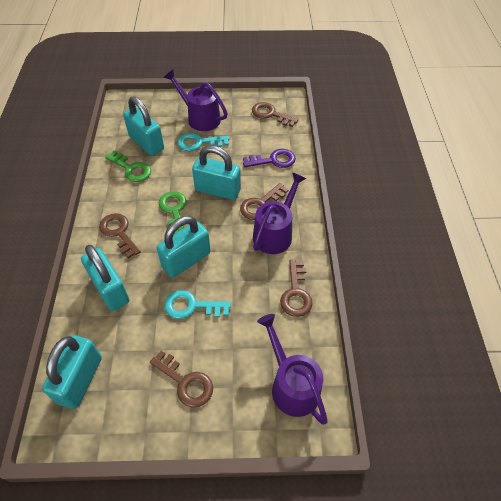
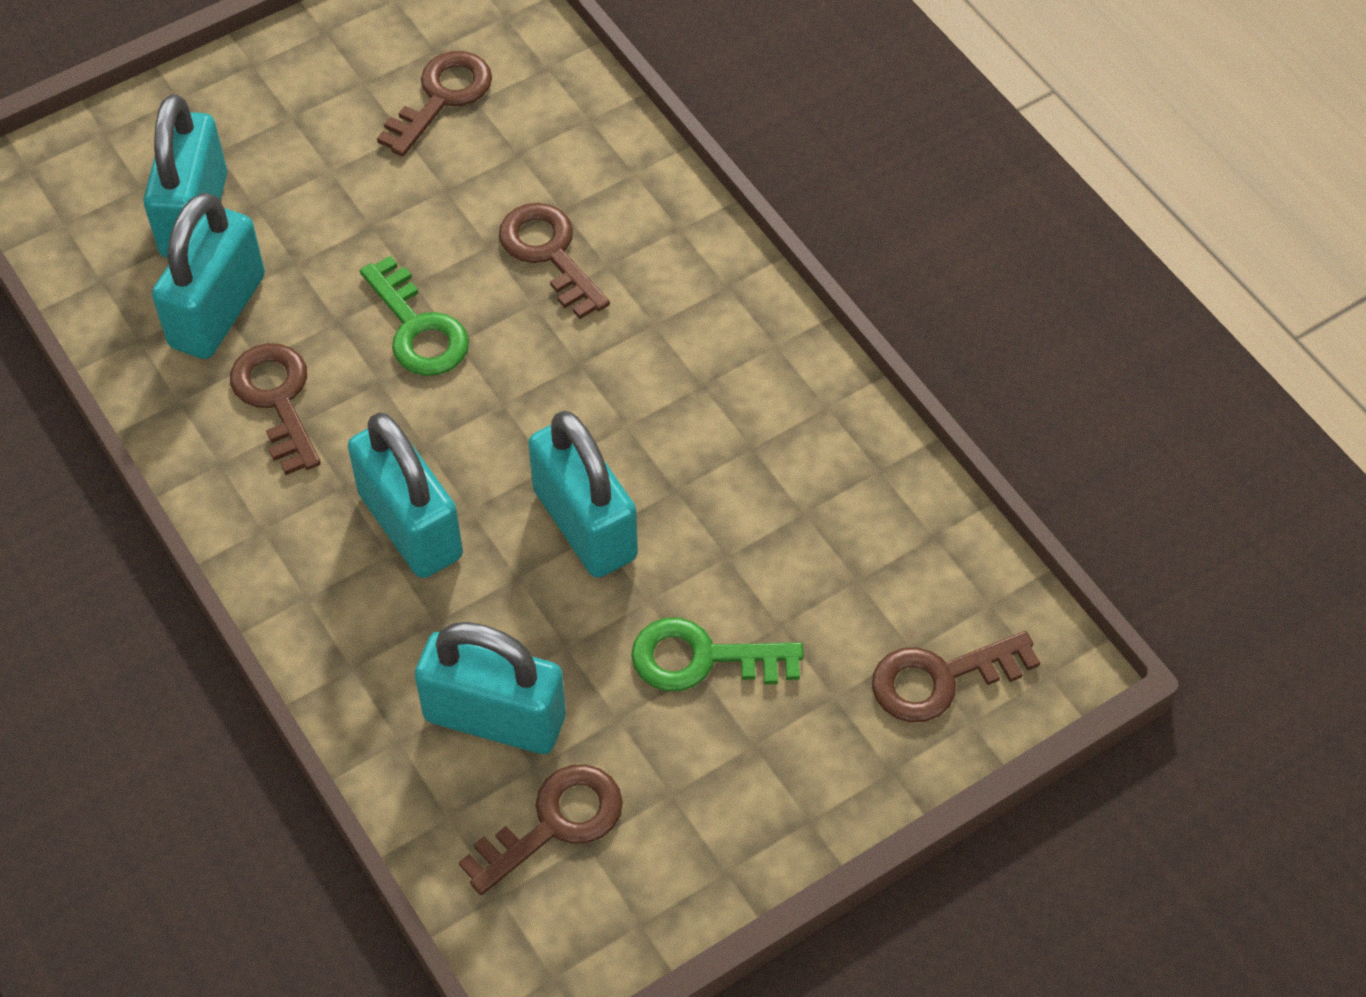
purple key: 1 -> 0
purple watering can: 3 -> 0
turquoise key: 2 -> 0

